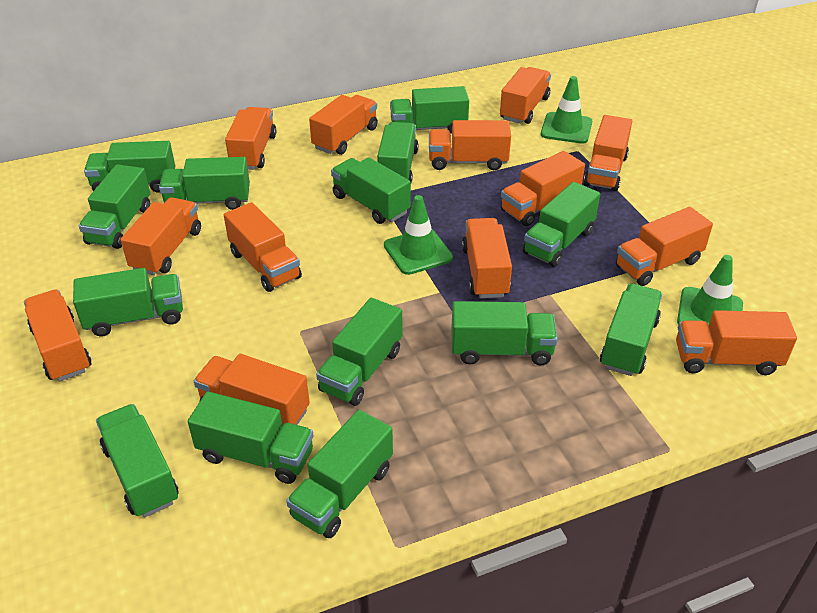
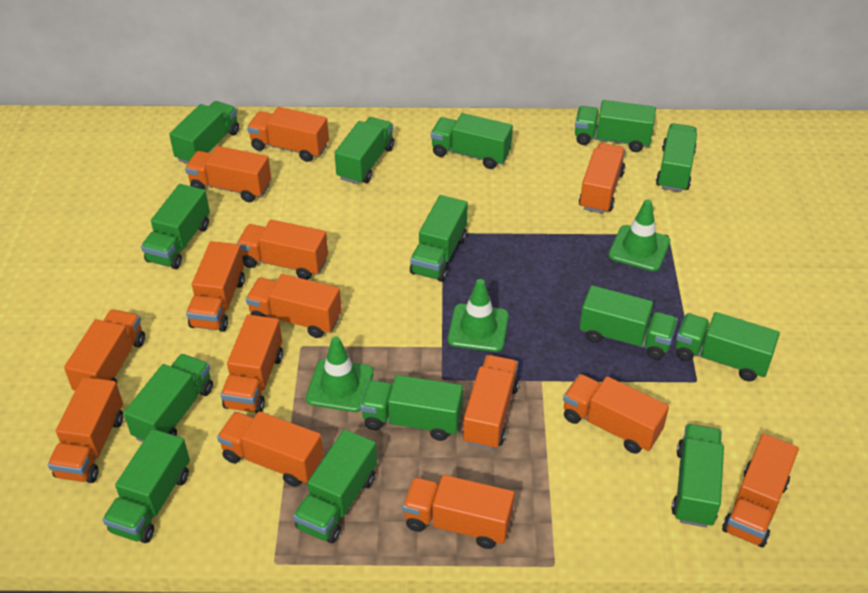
orange truck: 13 -> 14

